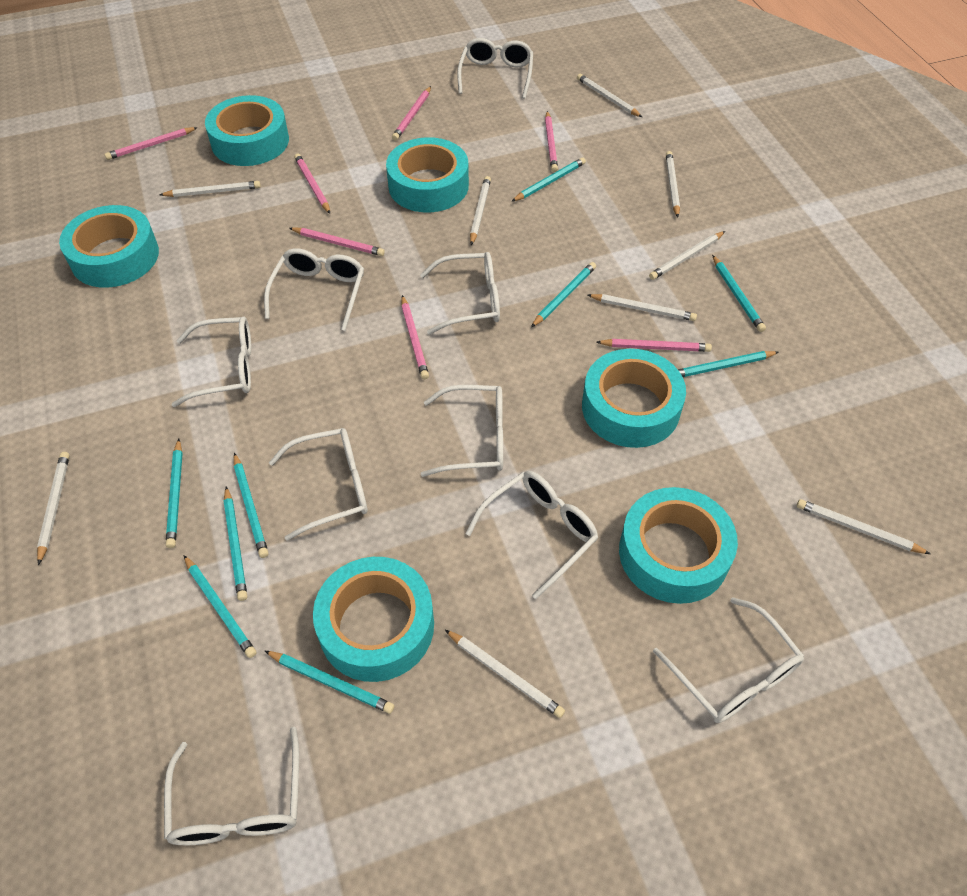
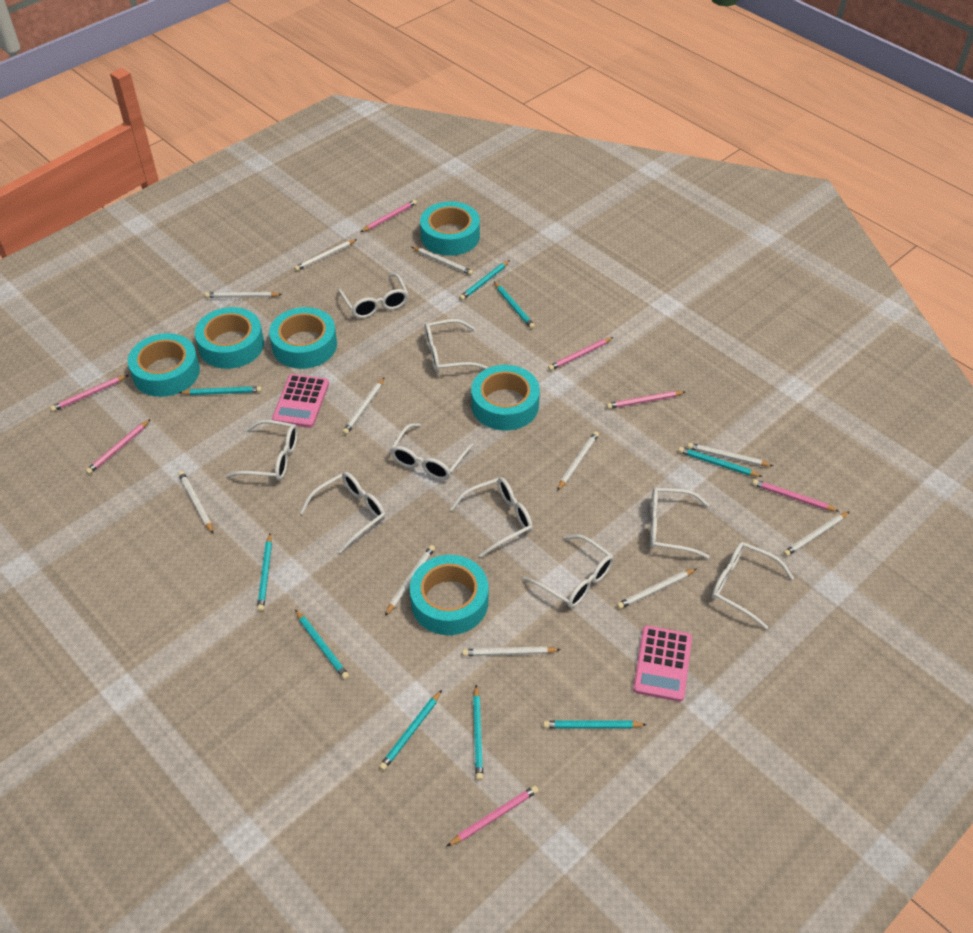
pink calculator: 0 -> 2
white pencil: 9 -> 11

